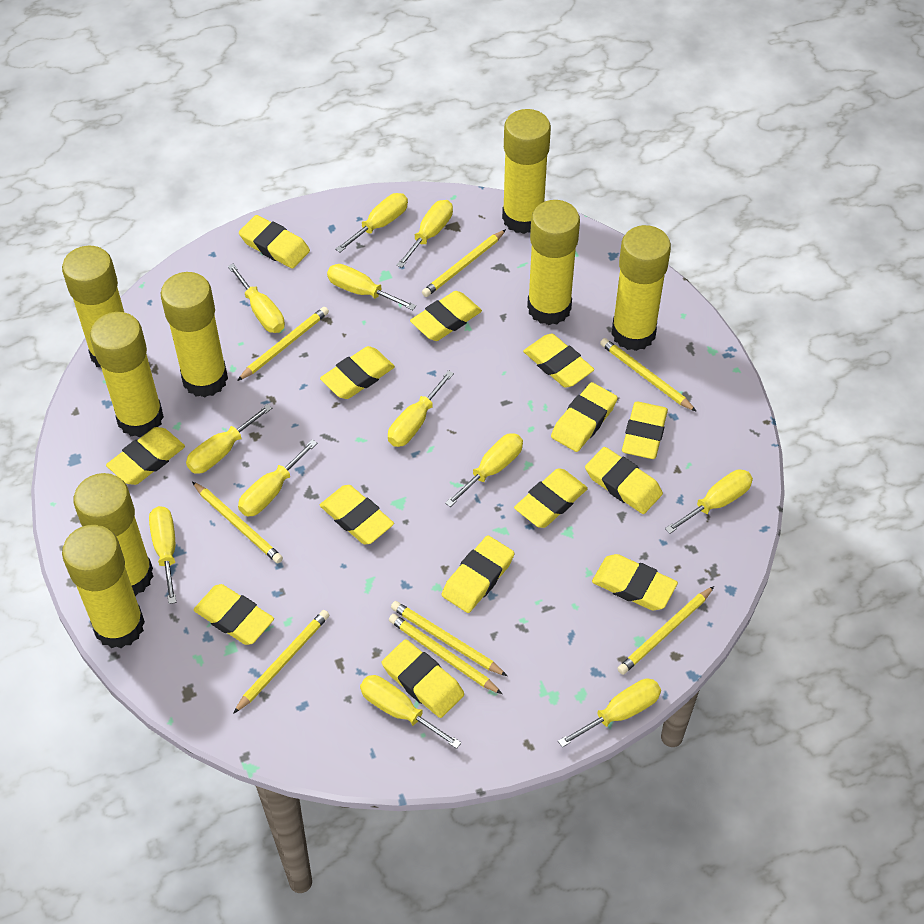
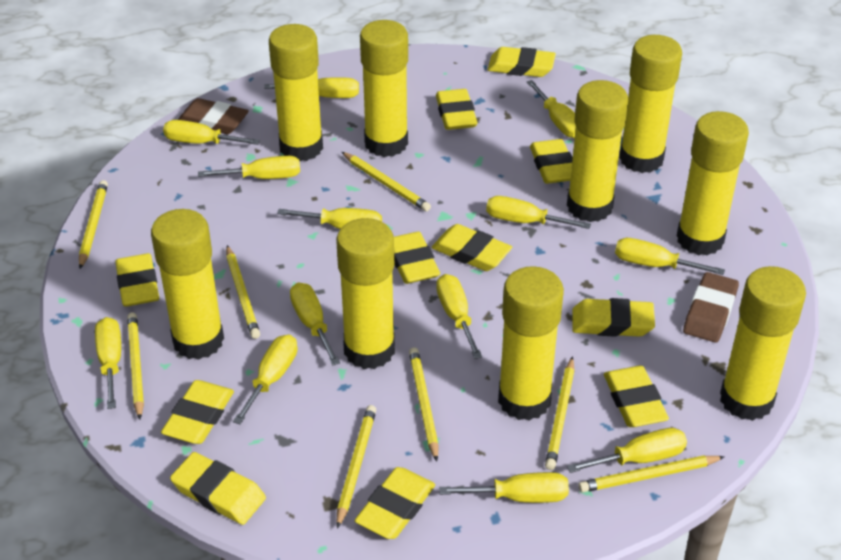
brown eraser: 0 -> 2
yellow eraser: 14 -> 11
yellow glue stick: 8 -> 9
yellow screwdriver: 12 -> 13

